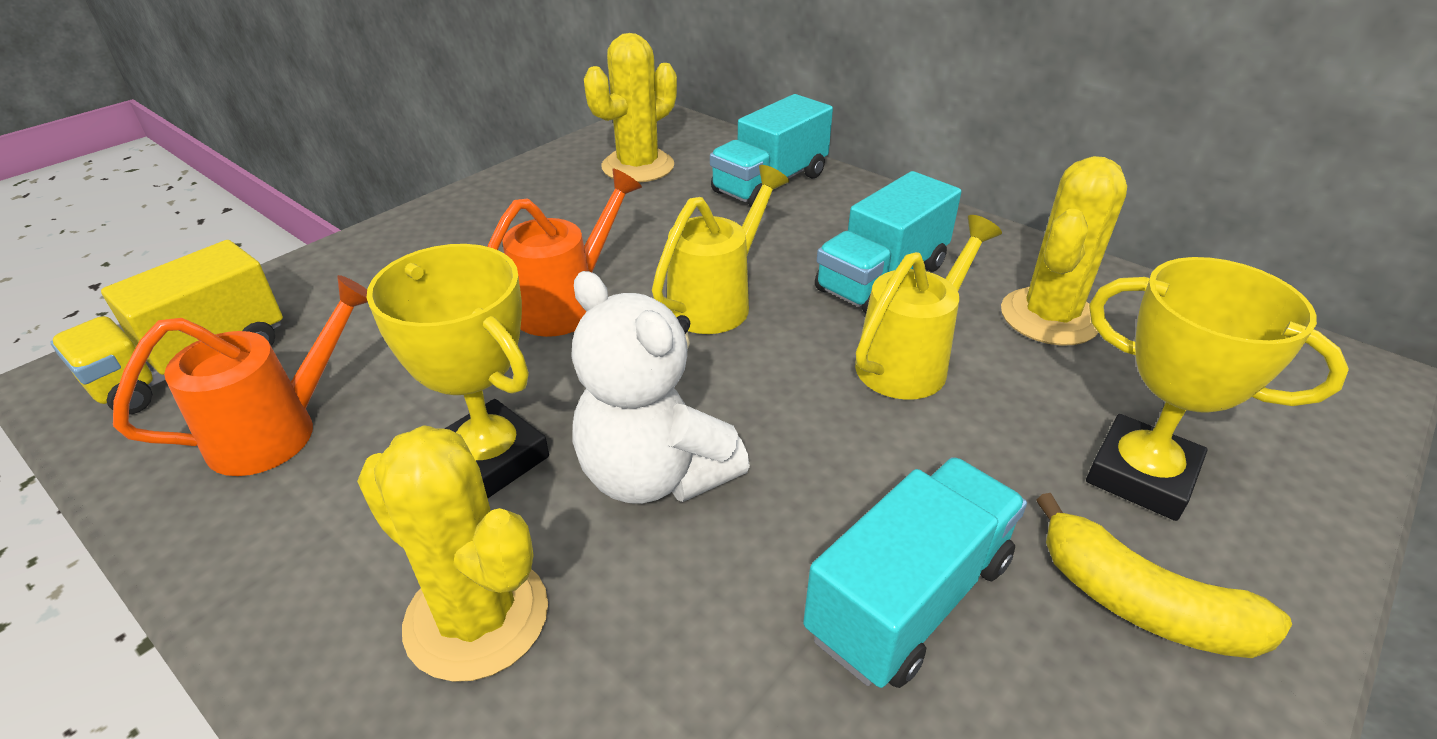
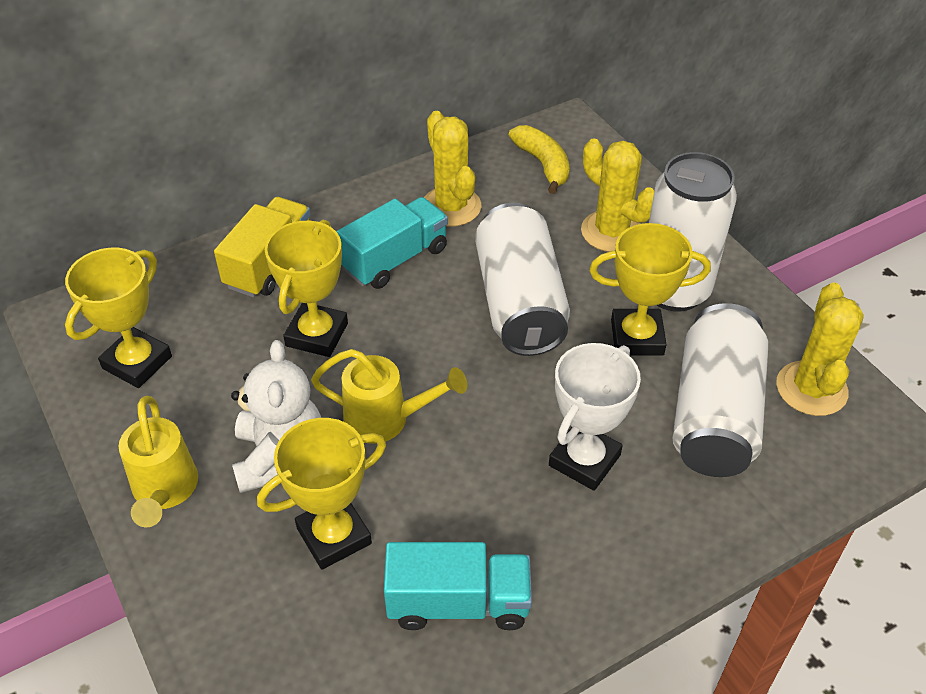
orange watering can: 2 -> 0
turquoise truck: 3 -> 2
white can: 0 -> 3
white trophy: 0 -> 1
yellow trophy: 2 -> 4

